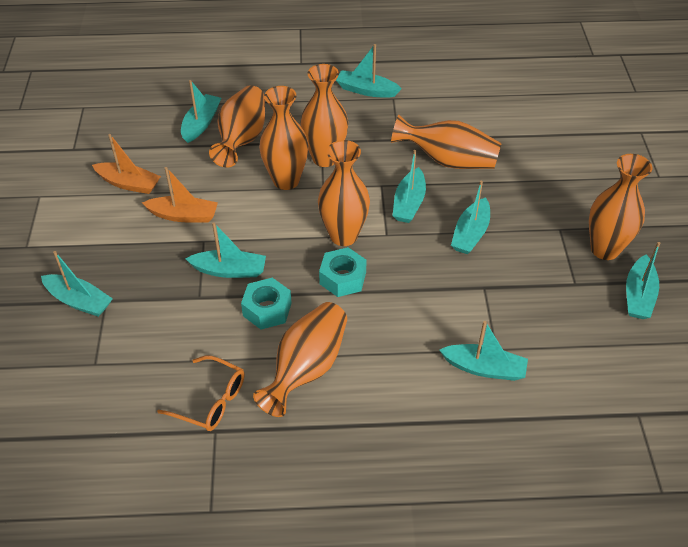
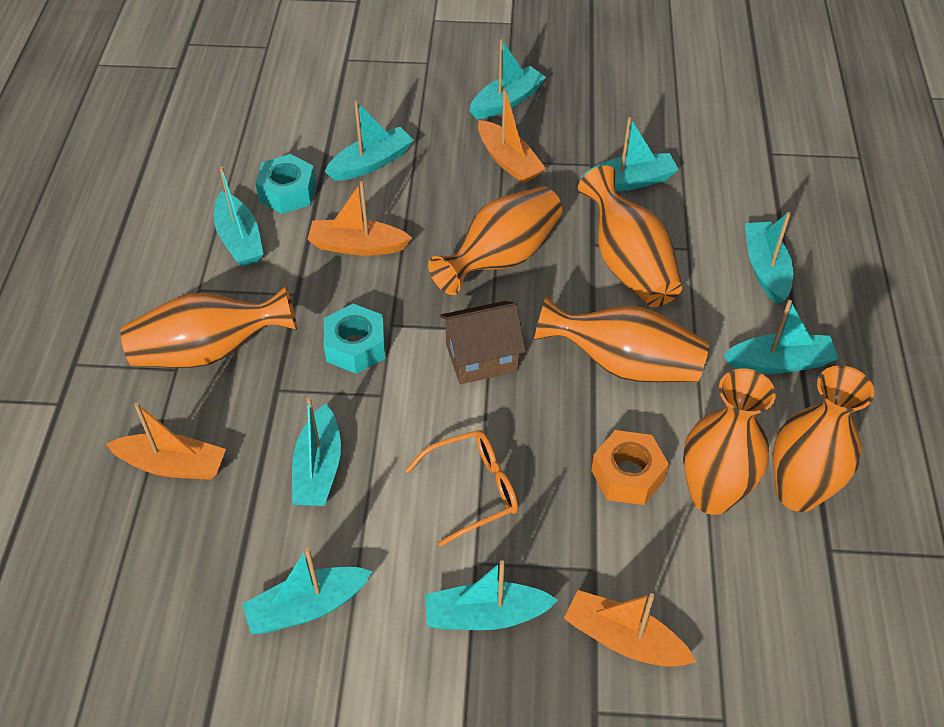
brown house: 0 -> 1
orange boat: 2 -> 4
orange nut: 0 -> 1
orange vase: 7 -> 6
turquoise boat: 8 -> 9

